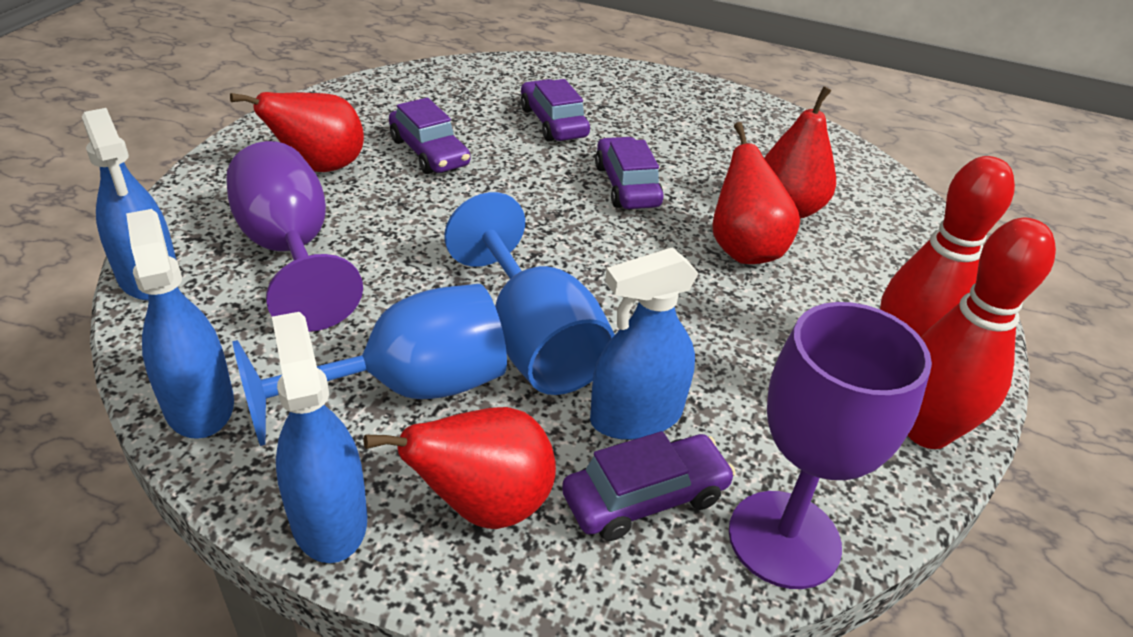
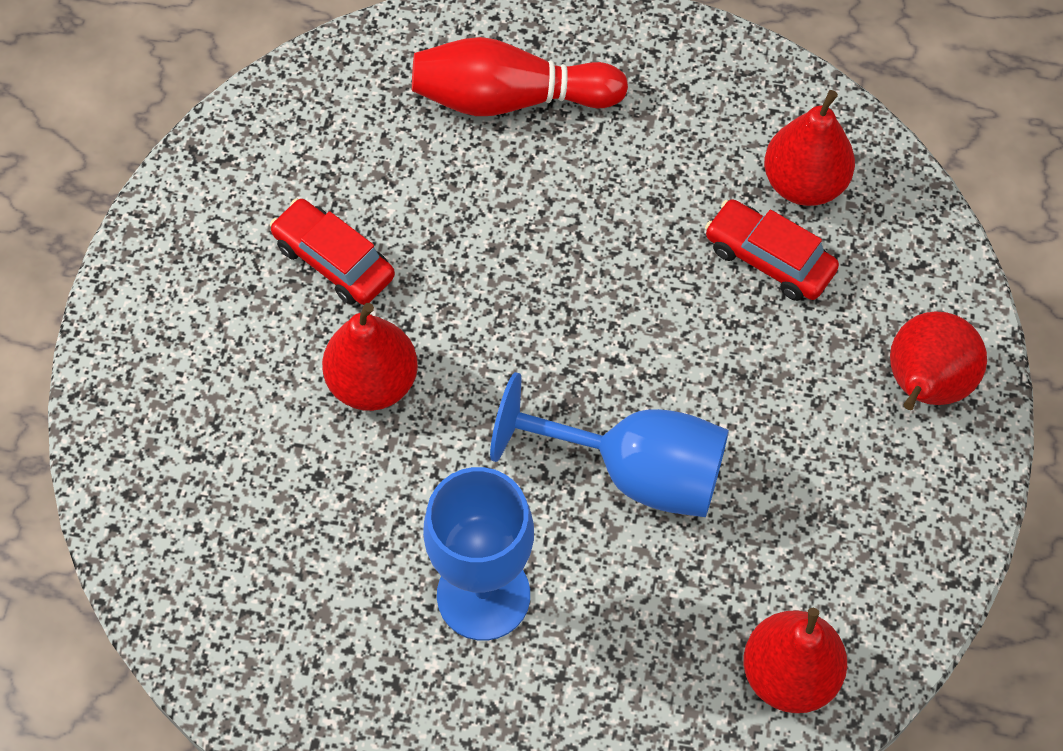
blue spray bottle: 4 -> 0
purple car: 4 -> 0
purple goblet: 2 -> 0
red bowling pin: 2 -> 1
red car: 0 -> 2

